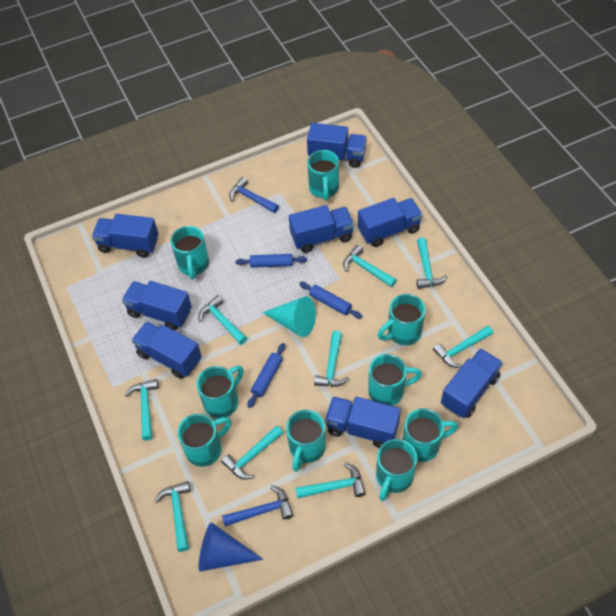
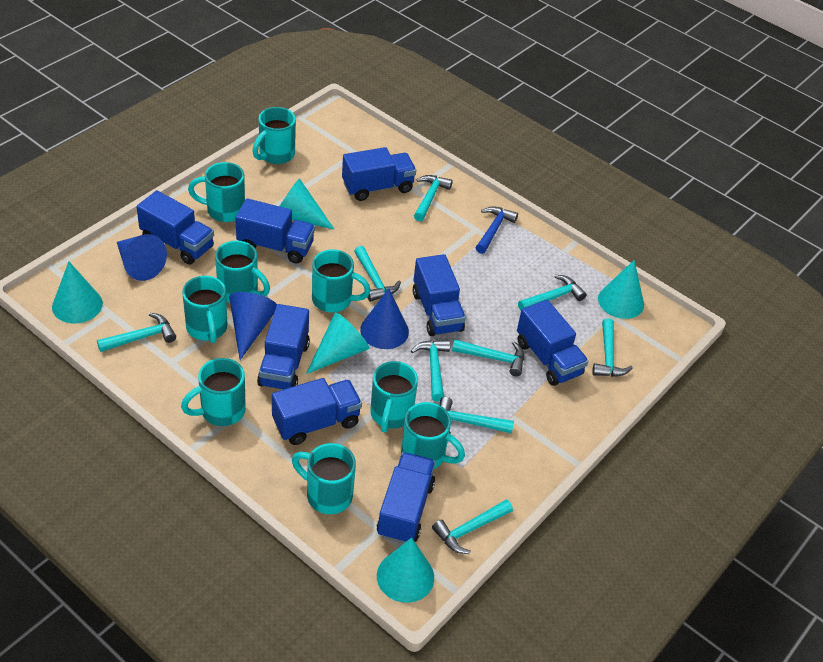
blue cone: 1 -> 3
blue hammer: 2 -> 1
blue rolling pin: 3 -> 0
turquoise cone: 1 -> 5

